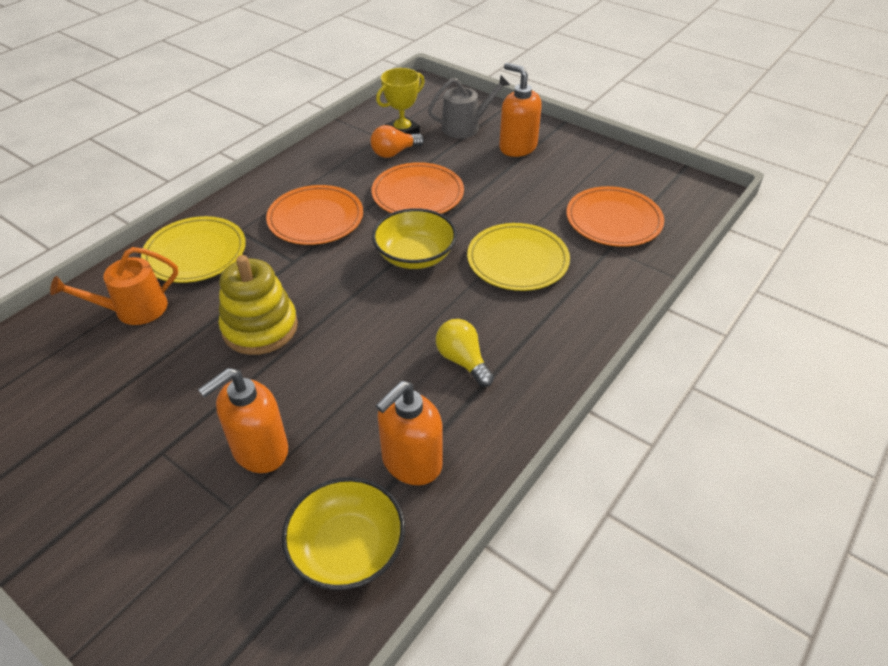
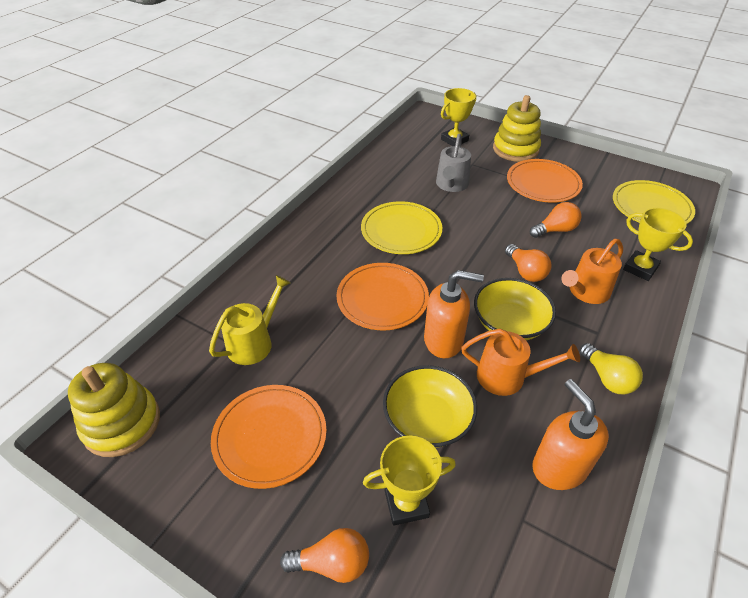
orange light bulb: 1 -> 3
orange soap dispenser: 3 -> 2
orange watering can: 1 -> 2
yellow stacking toy: 1 -> 2
yellow trophy: 1 -> 3
yellow watering can: 0 -> 1

